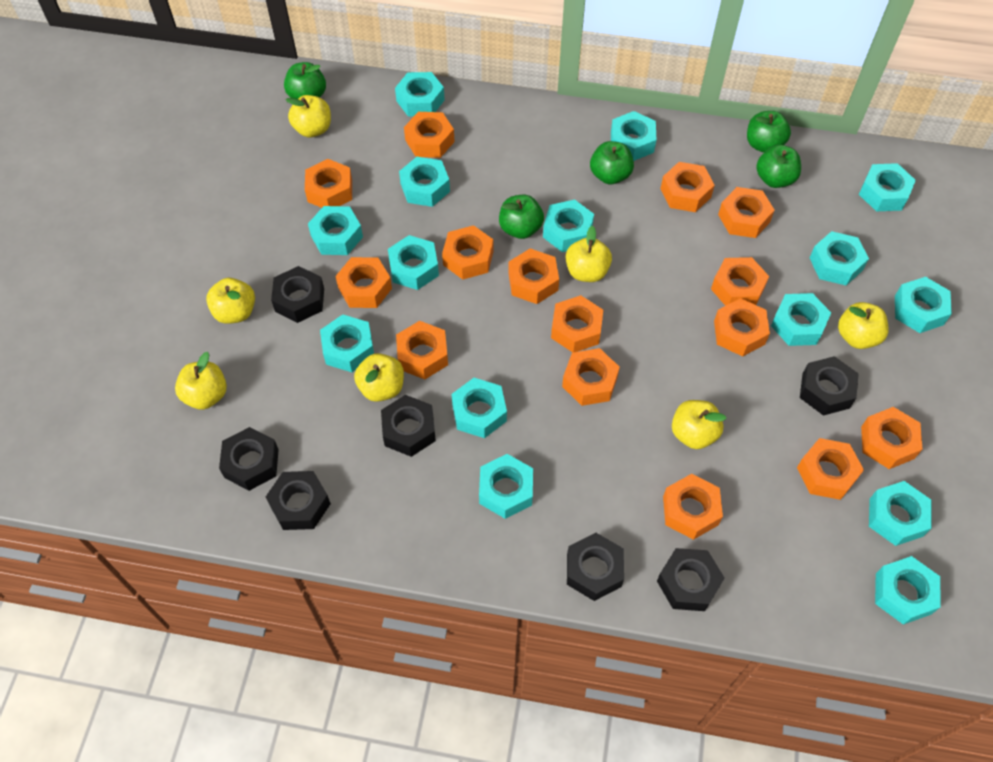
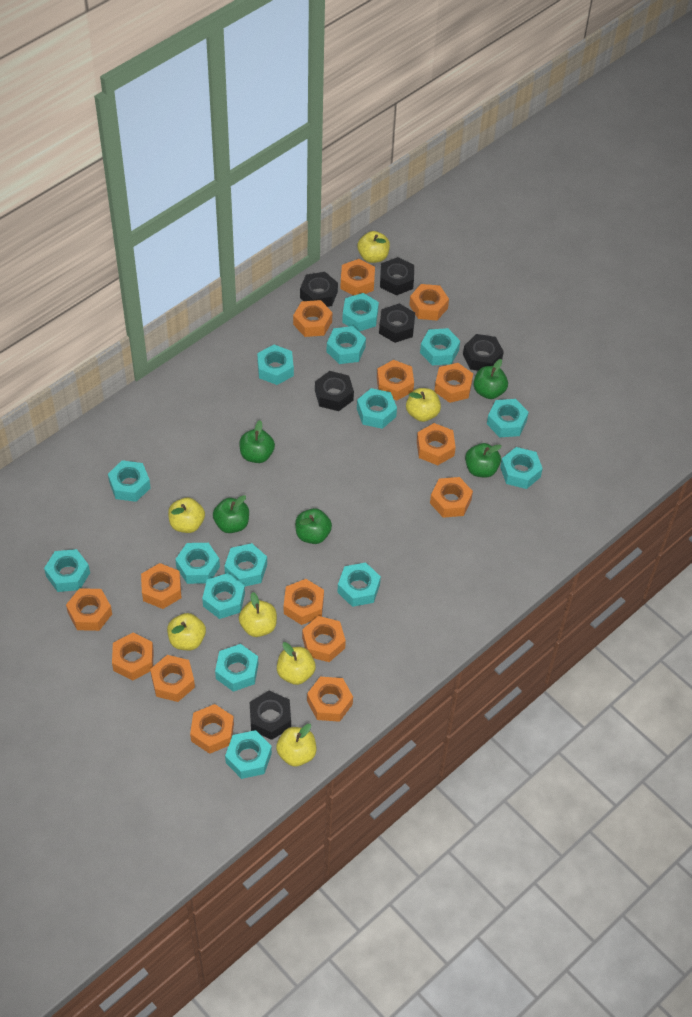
black nut: 7 -> 6

